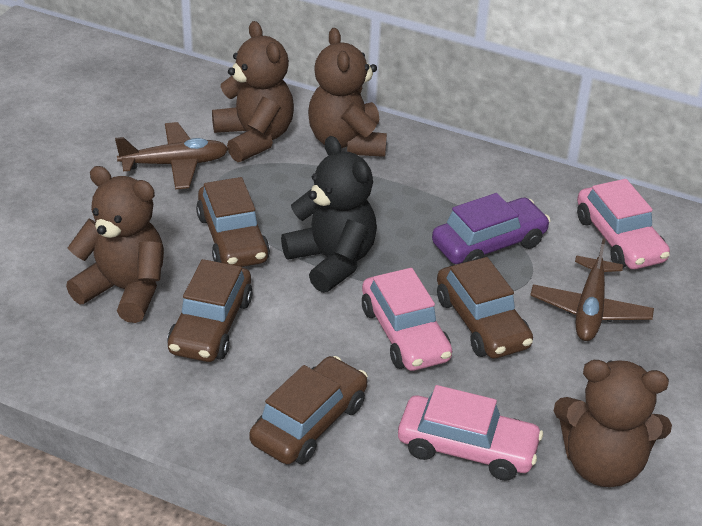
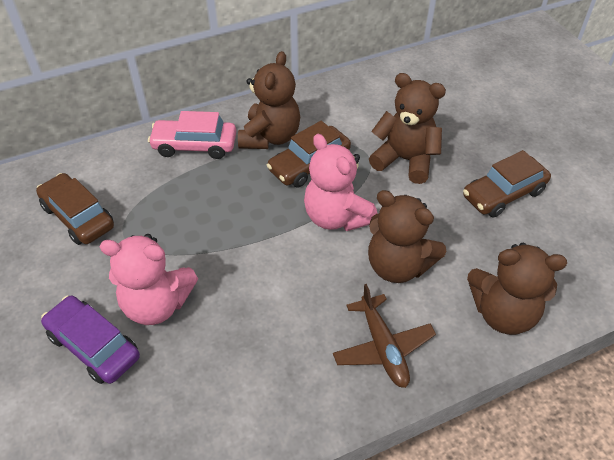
black teddy bear: 1 -> 0
brown car: 4 -> 3
brown plane: 2 -> 1
pink car: 3 -> 1
pink teddy bear: 0 -> 2

